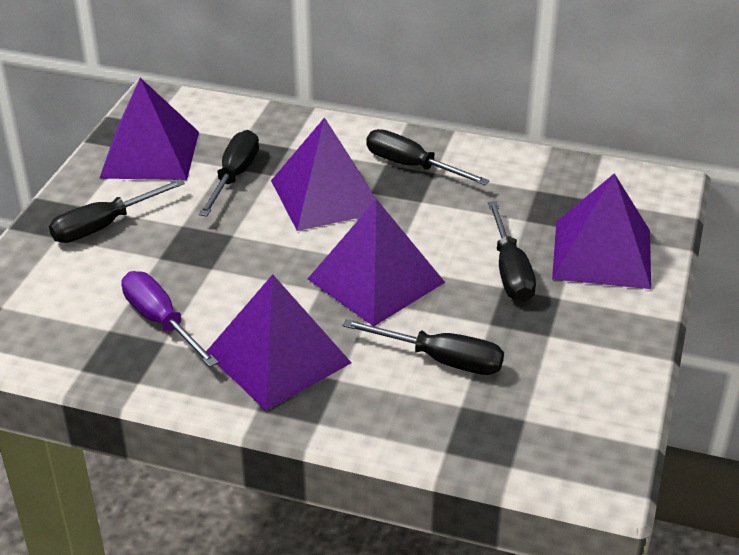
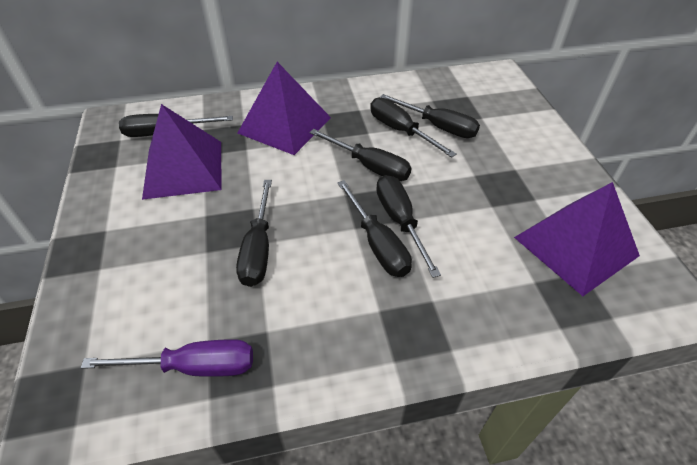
black screwdriver: 5 -> 7
purple pyramid: 5 -> 3

